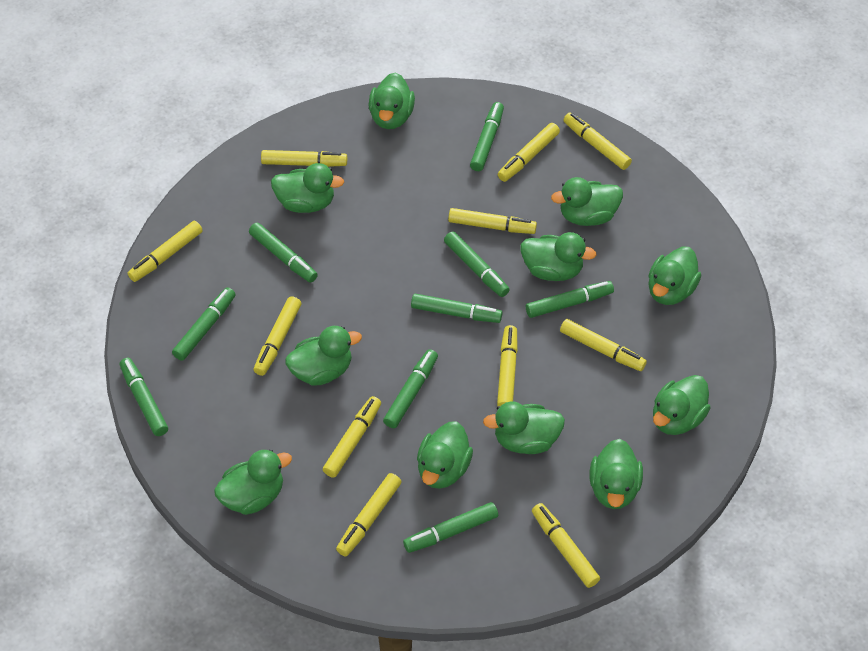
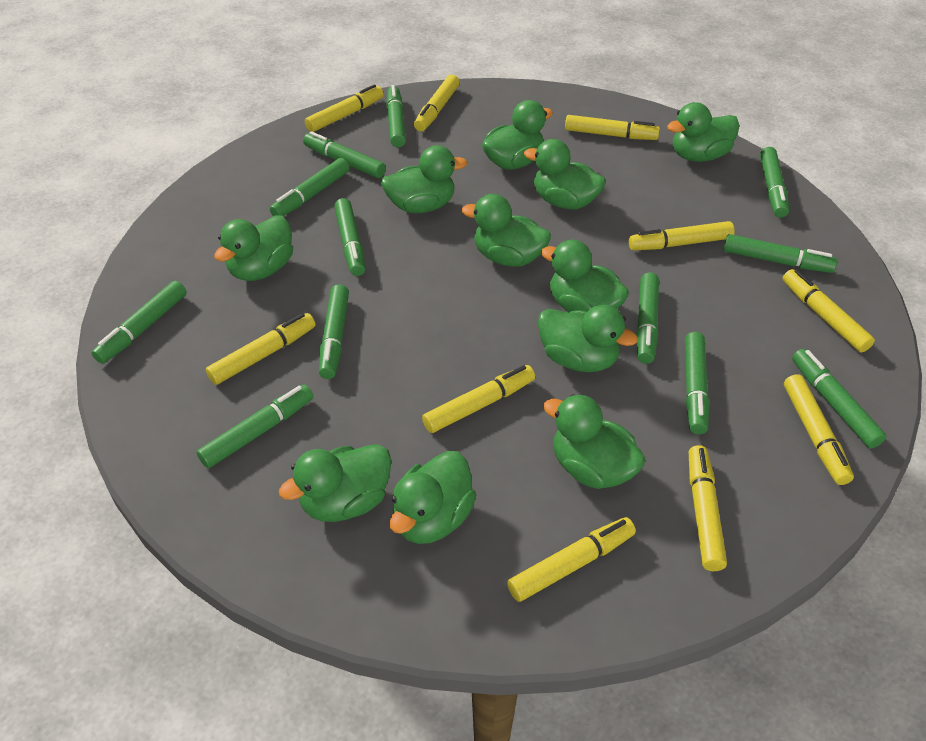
green marker: 9 -> 12
yellow marker: 11 -> 10

